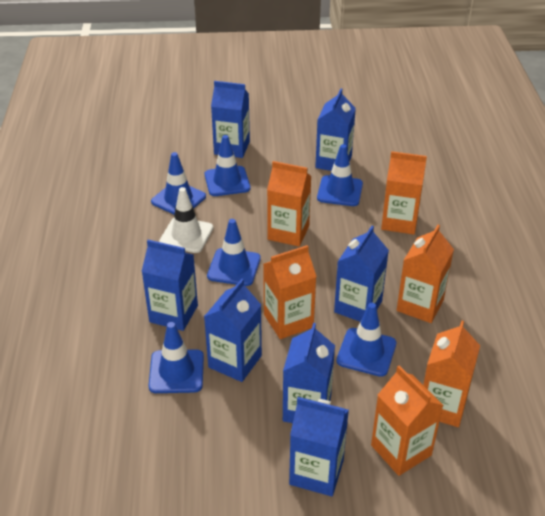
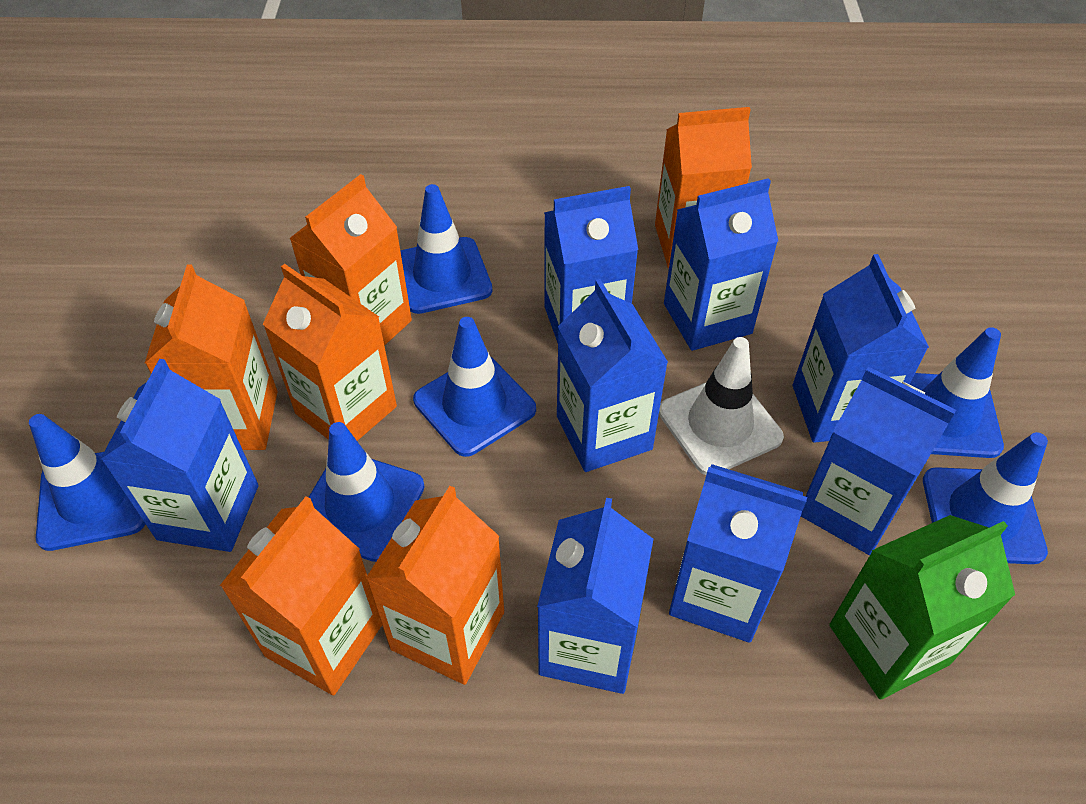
blue carton: 7 -> 8
green carton: 0 -> 1

